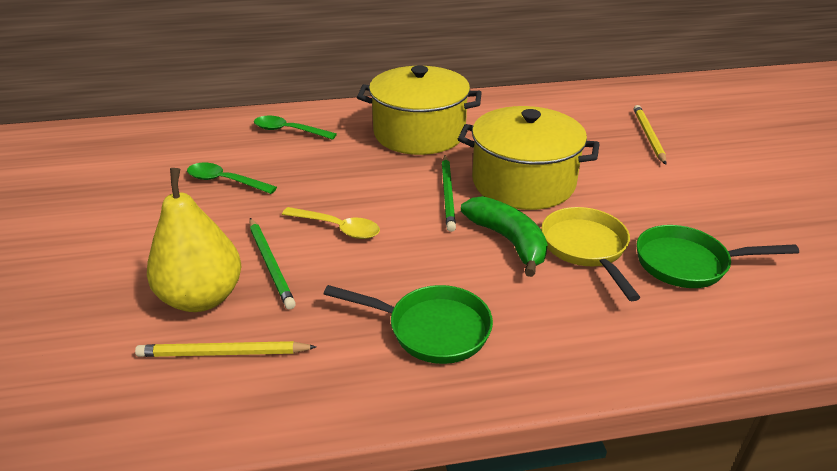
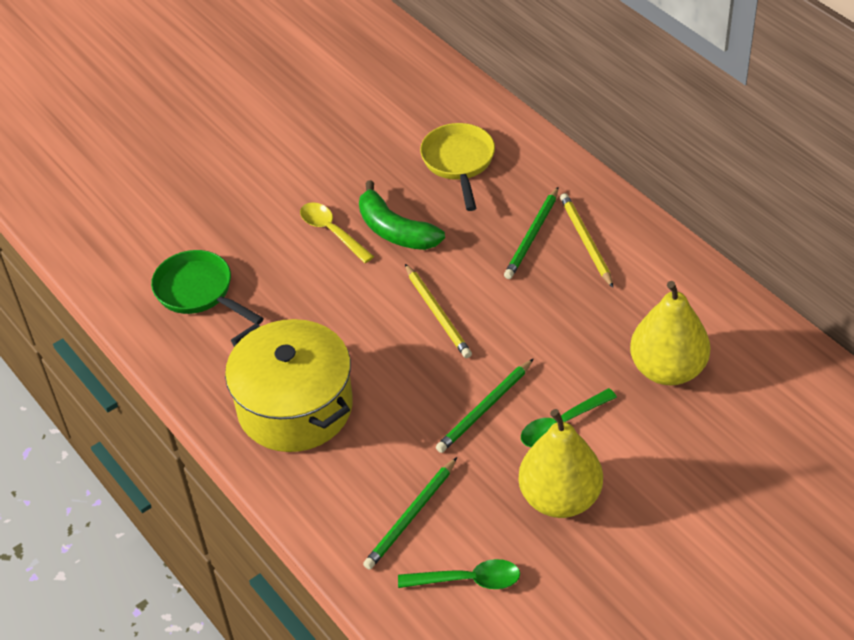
green pan: 2 -> 1
green pencil: 2 -> 3
yellow pear: 1 -> 2
yellow pot: 2 -> 1

